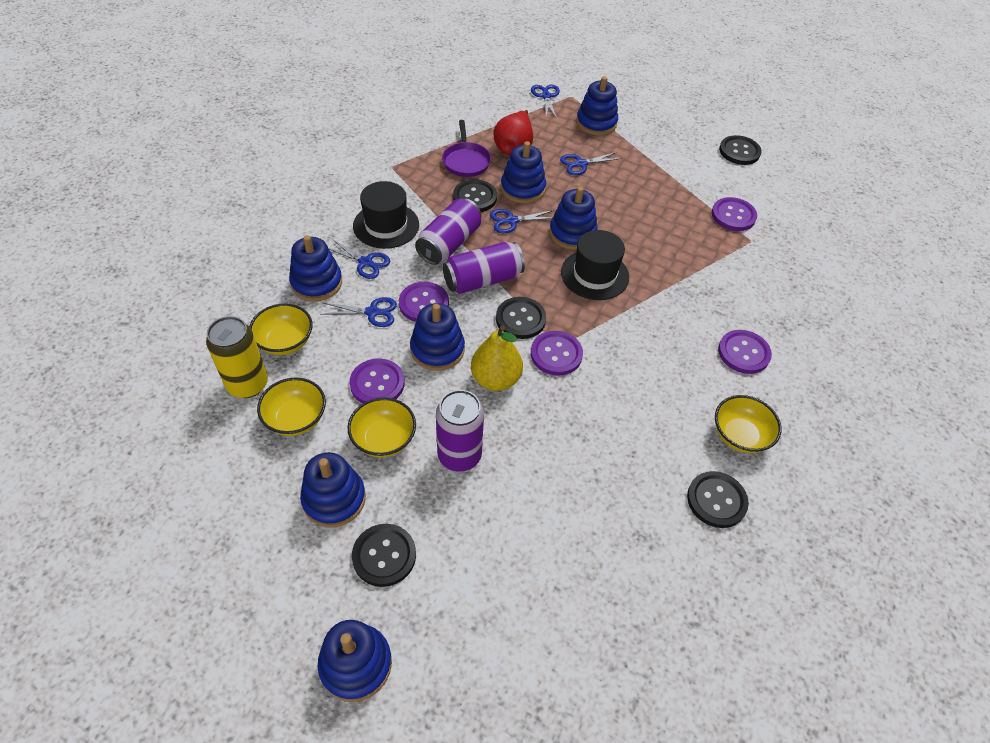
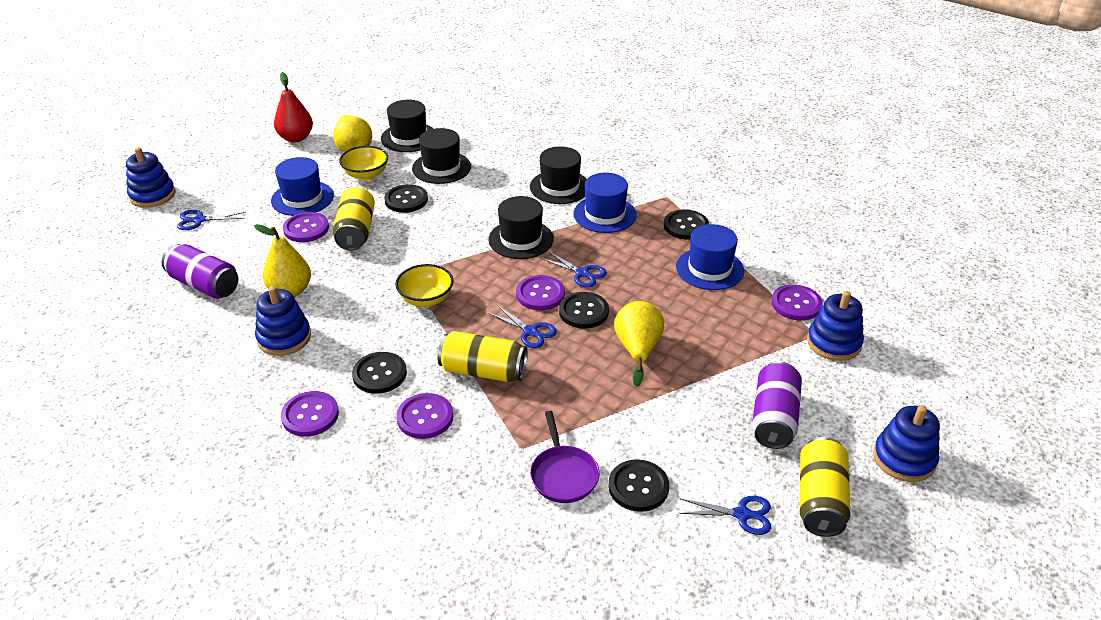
black hat: 2 -> 4
blue hat: 0 -> 3
blue scissors: 5 -> 4
blue stacking toy: 7 -> 4
purple can: 3 -> 2
yellow bowl: 4 -> 2
yellow can: 1 -> 3
yellow pear: 1 -> 3

